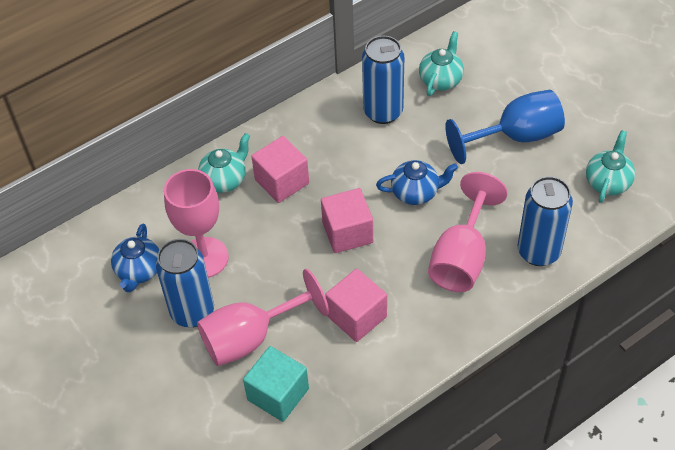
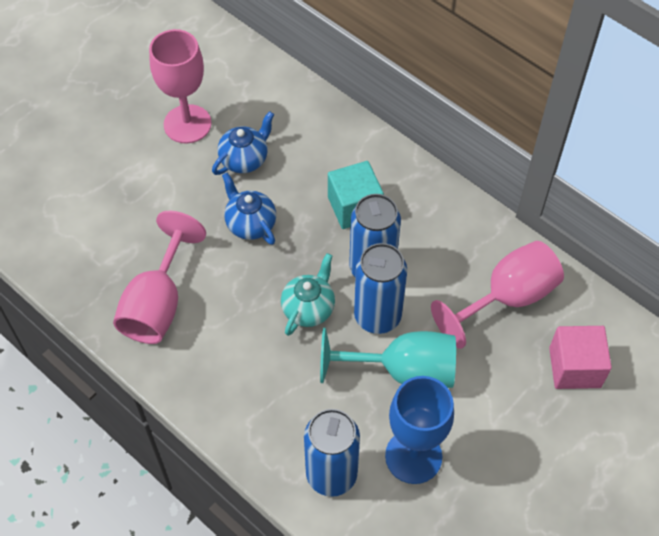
pink cube: 3 -> 1
turquoise goblet: 0 -> 1
turquoise teapot: 3 -> 1

